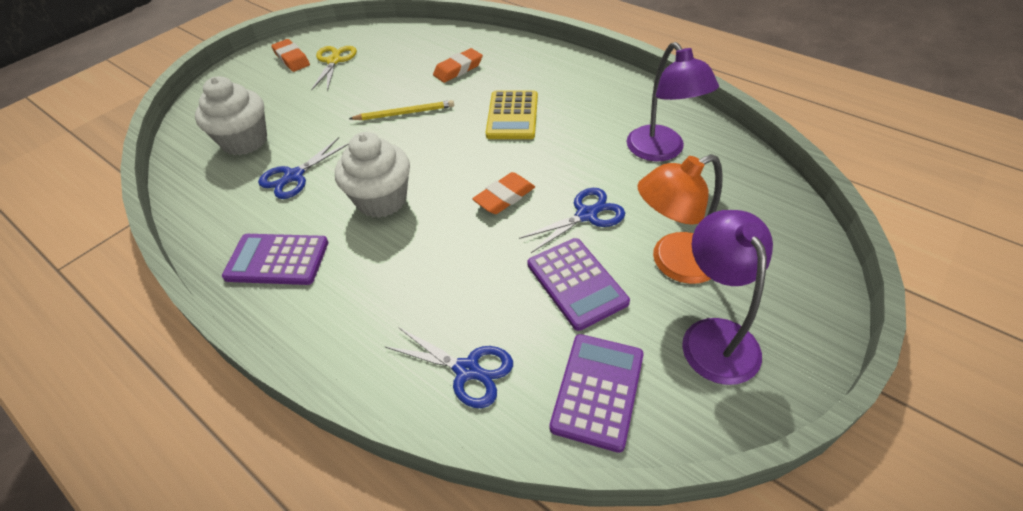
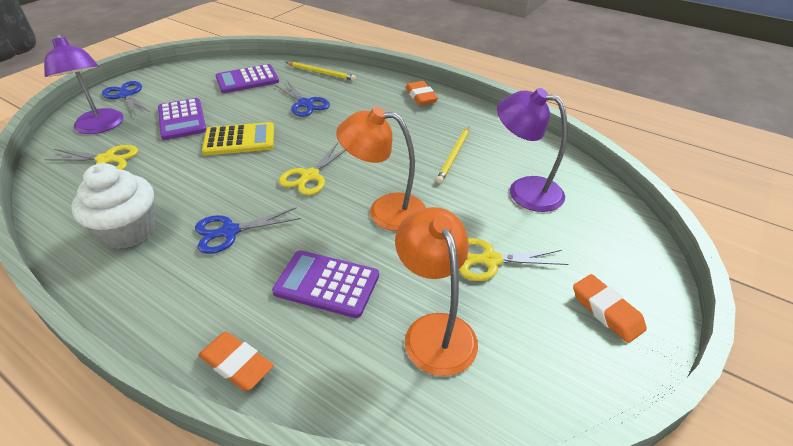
orange lamp: 1 -> 2
white cupcake: 2 -> 1
yellow pencil: 1 -> 2
yellow scissors: 1 -> 3

